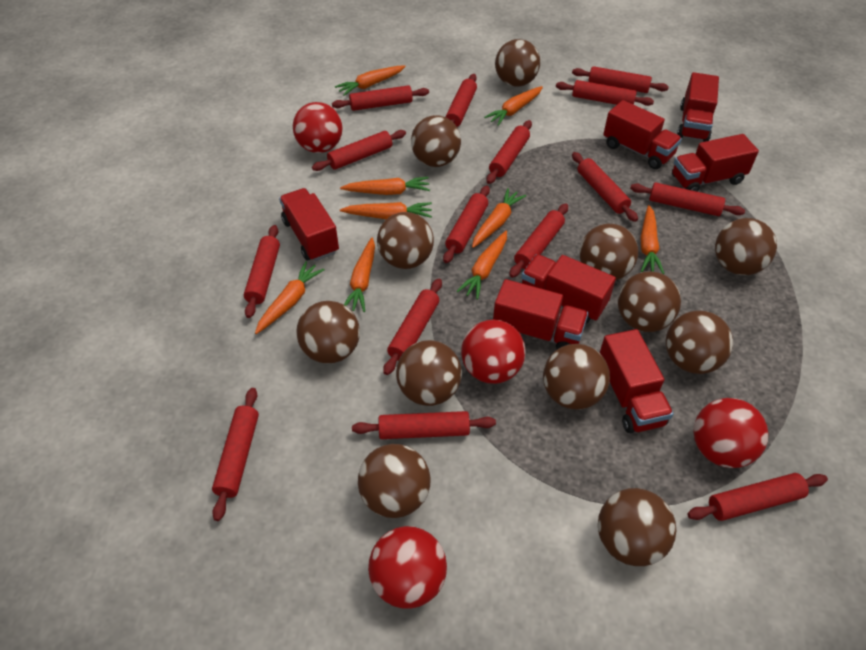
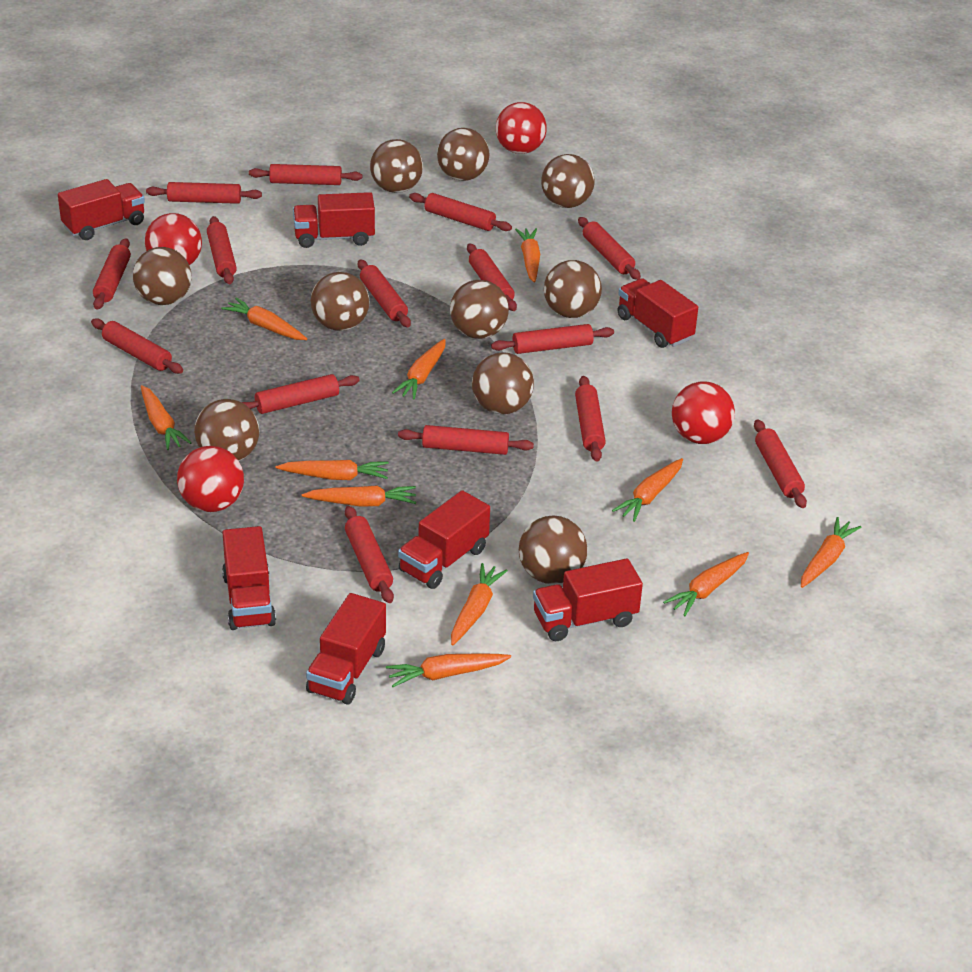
brown ball: 12 -> 10
orange carrot: 9 -> 11

